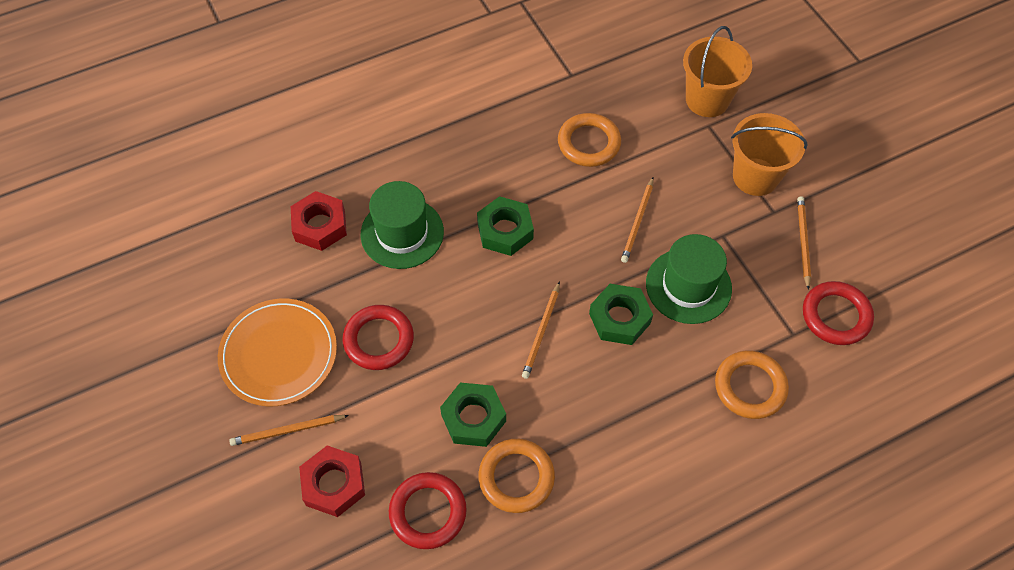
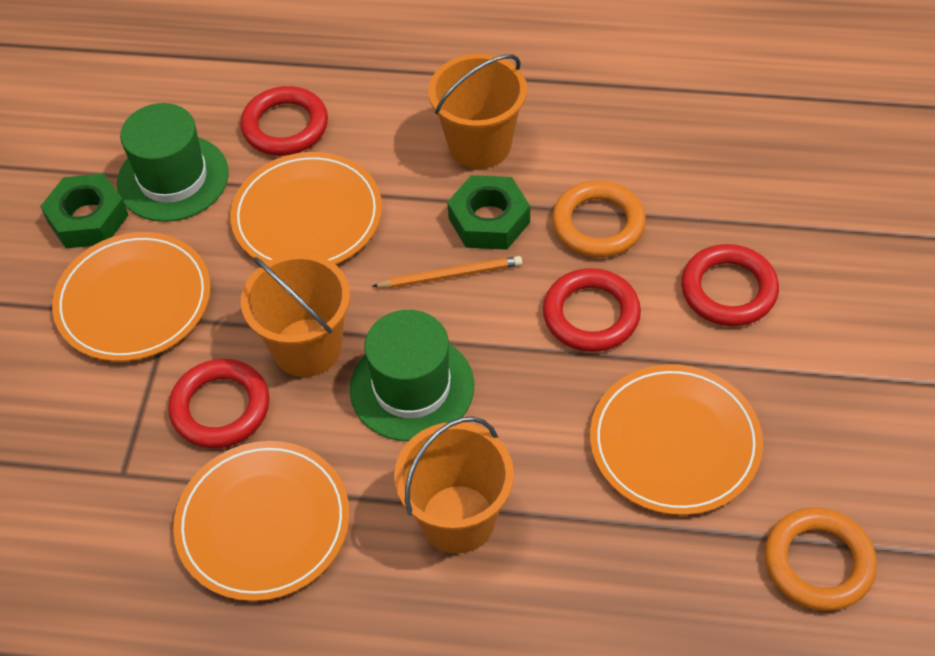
green nut: 3 -> 2
orange bucket: 2 -> 3
orange pencil: 4 -> 1
orange plate: 1 -> 4
orange ring: 3 -> 2
red nut: 2 -> 0
red ring: 3 -> 4

